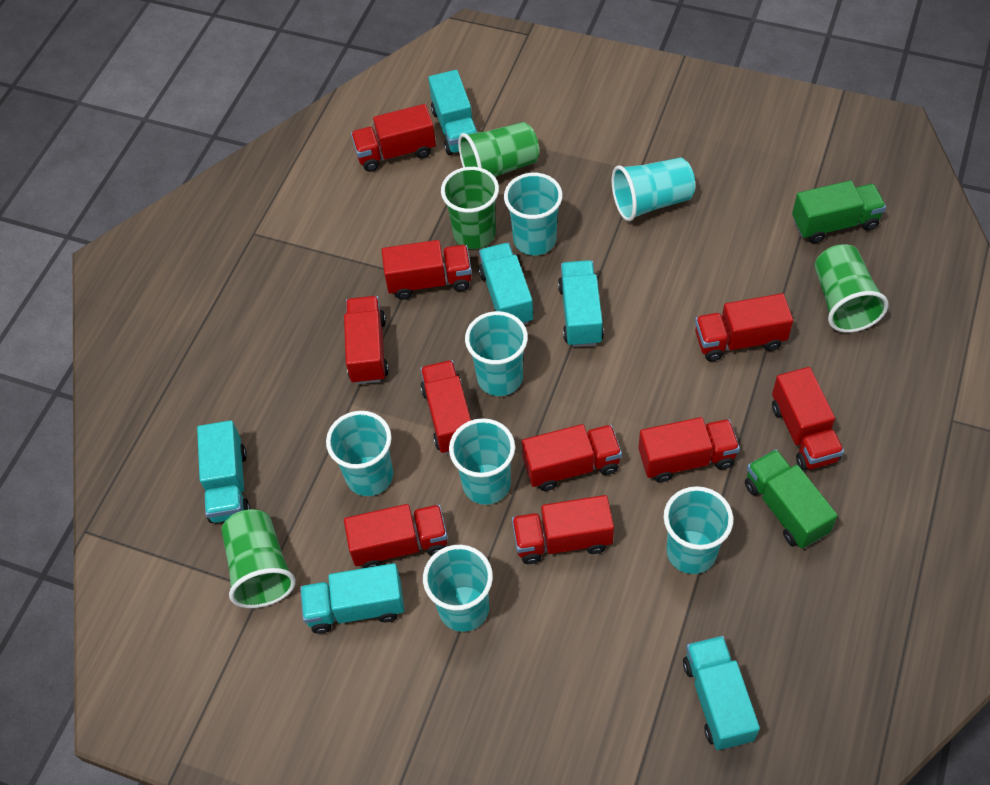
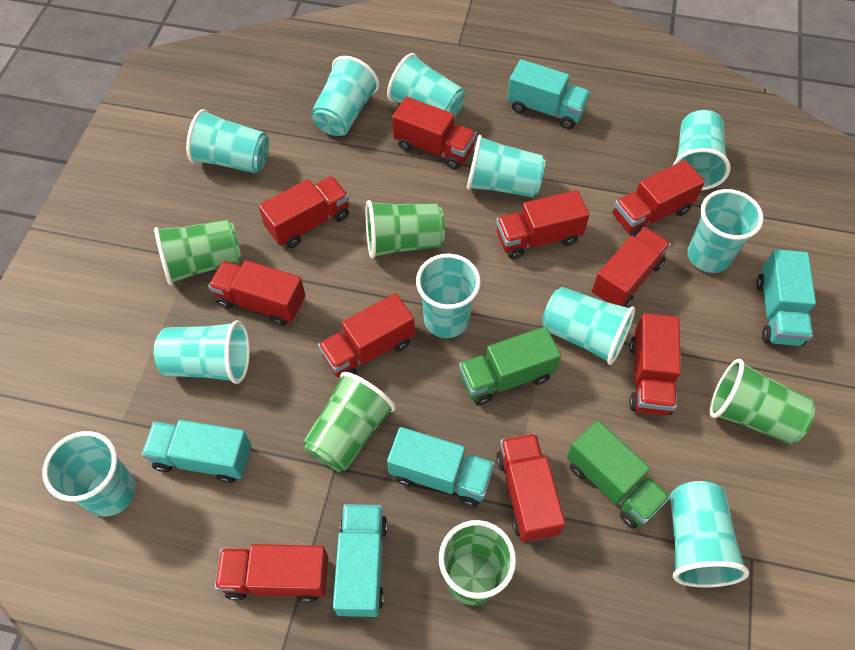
green cup: 4 -> 5
turquoise cup: 7 -> 11
turquoise truck: 6 -> 5

